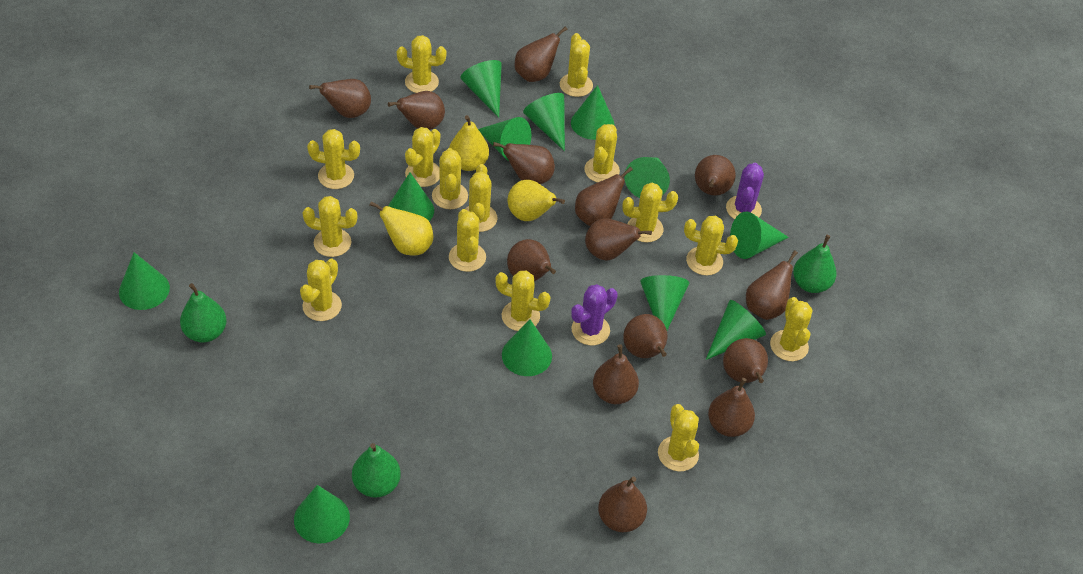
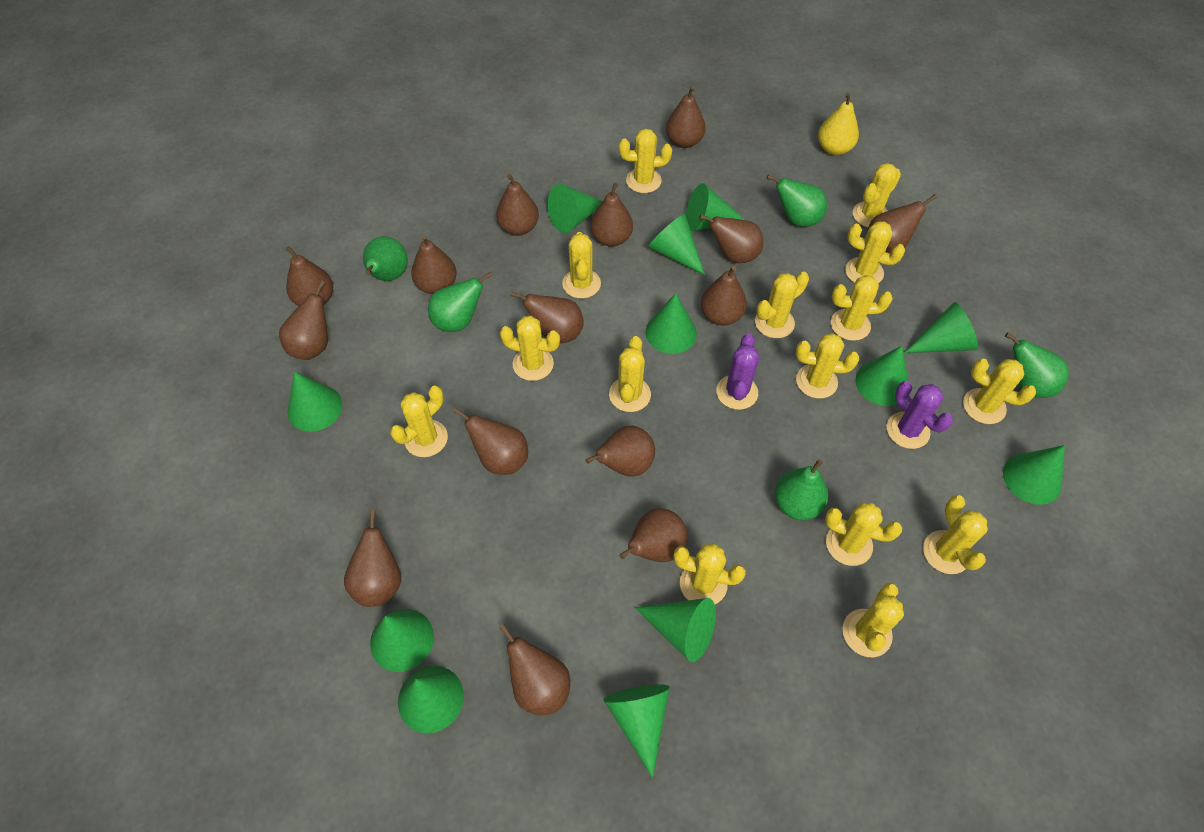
brown pear: 14 -> 15
green pear: 3 -> 5
yellow pear: 3 -> 1

